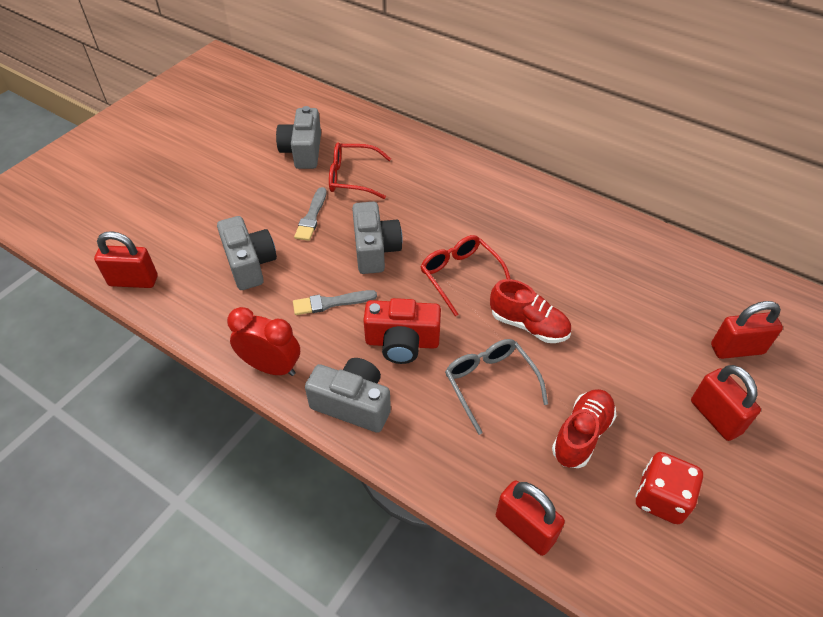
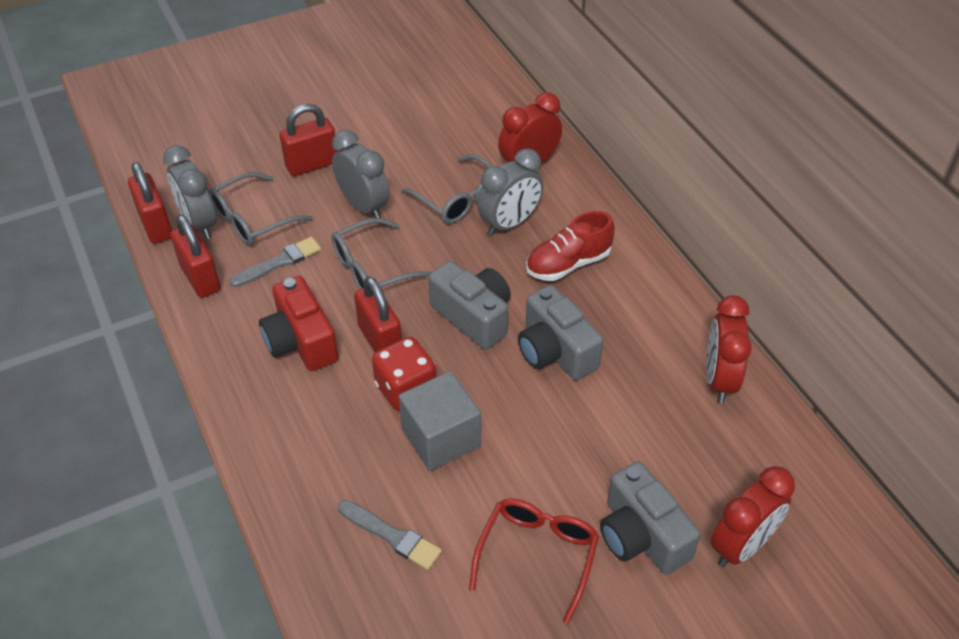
grey camera: 4 -> 3
grey clock: 0 -> 3
grey cube: 0 -> 1
grey glasses: 1 -> 3
red clock: 1 -> 3
red glasses: 2 -> 1
red shoe: 2 -> 1

